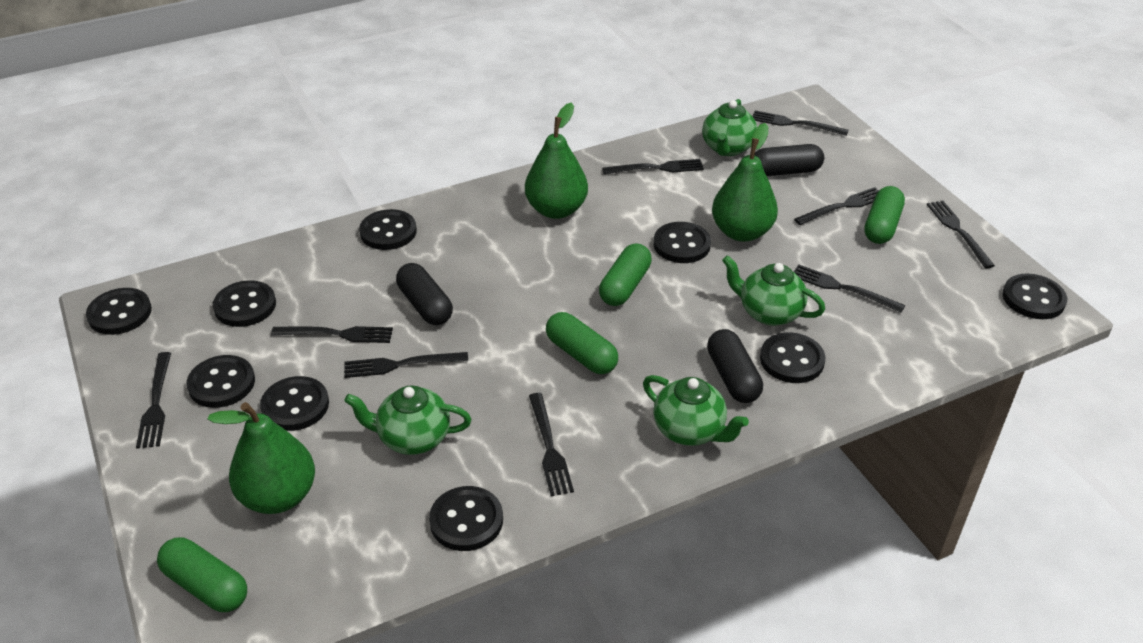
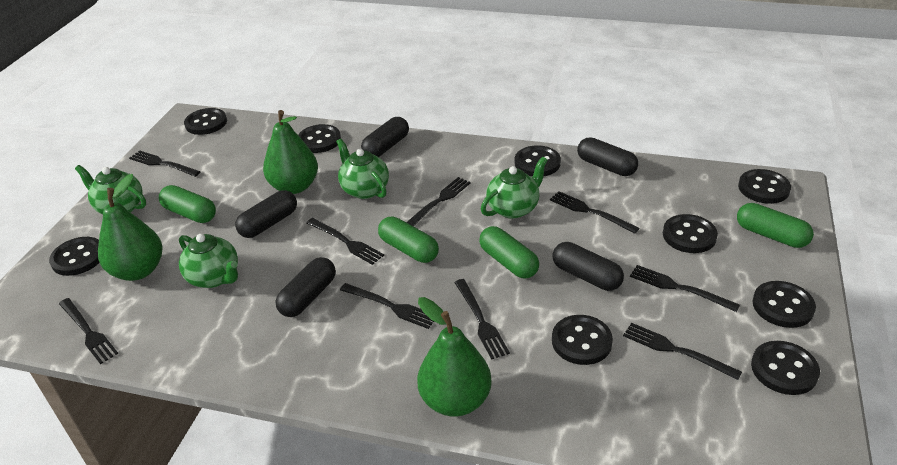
black capsule: 3 -> 5

